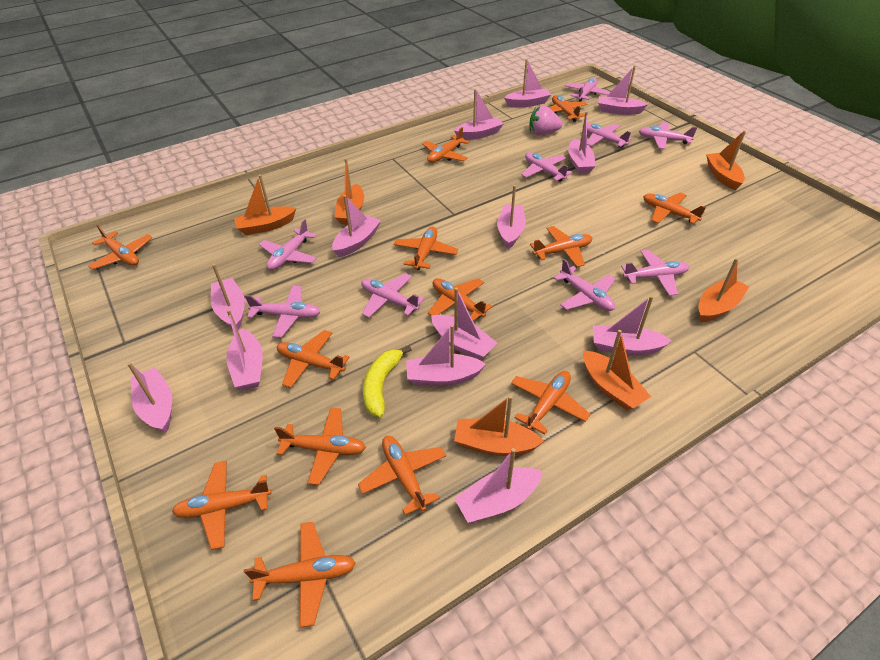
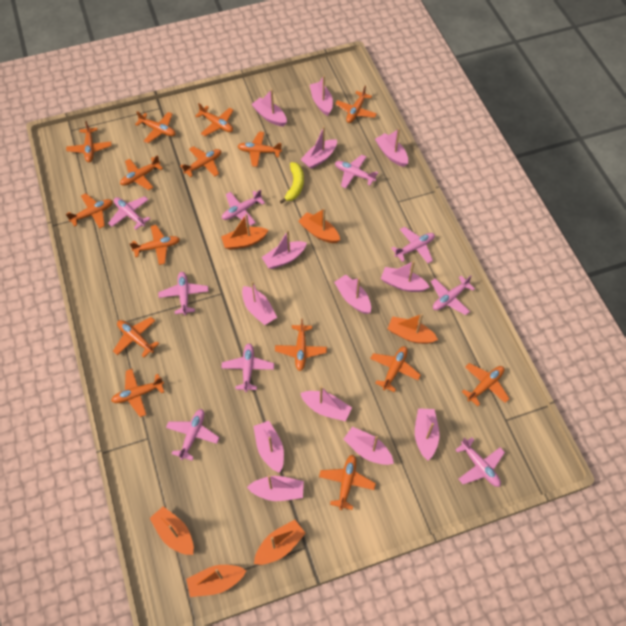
orange plane: 13 -> 15
pink strawberry: 1 -> 0

